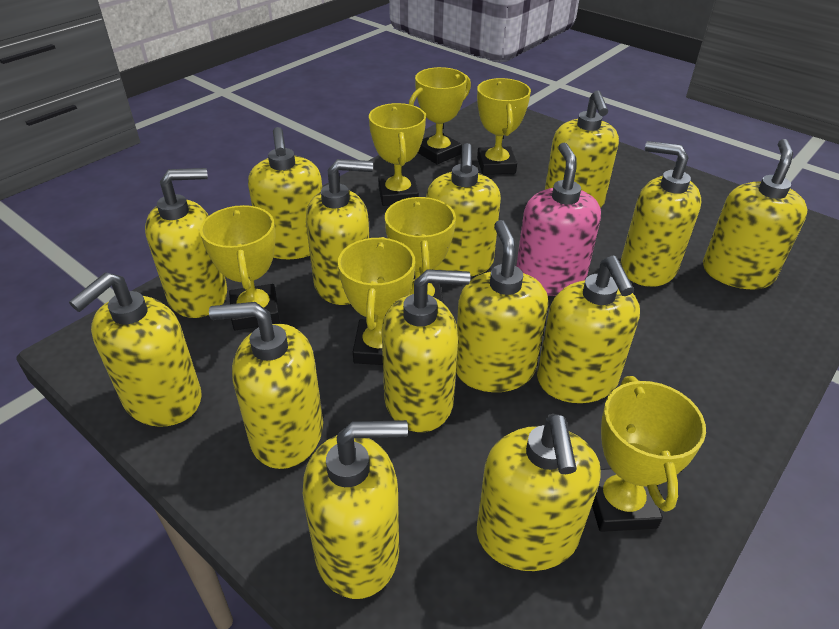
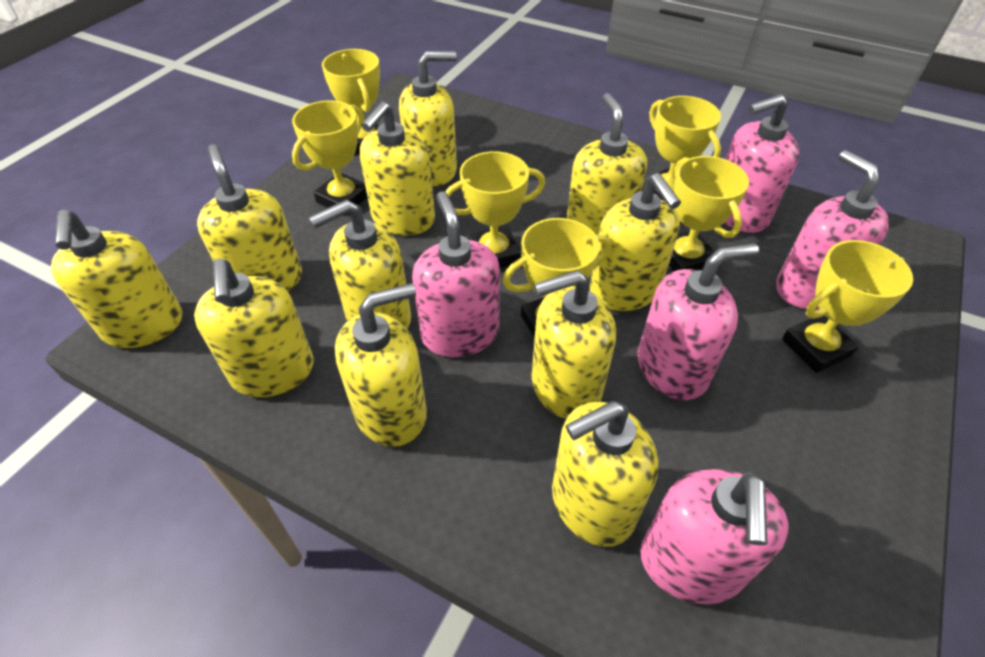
pink soap dispenser: 1 -> 5
yellow soap dispenser: 14 -> 11

